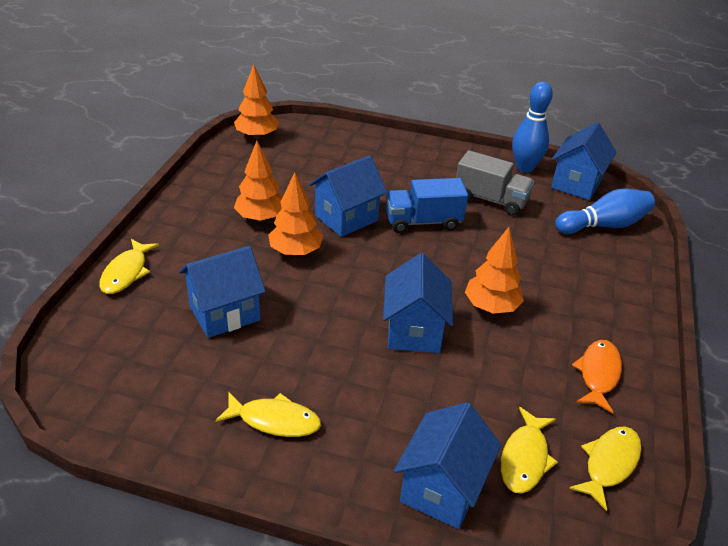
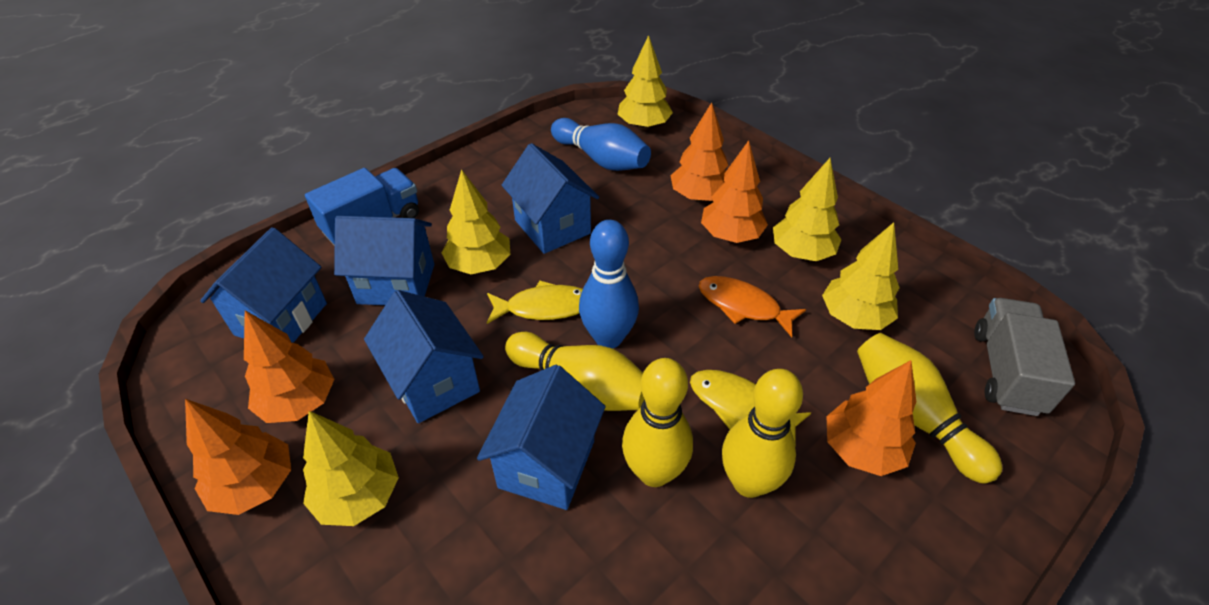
orange tree: 4 -> 5
yellow bowling pin: 0 -> 4
yellow fish: 4 -> 2
yellow tree: 0 -> 5

